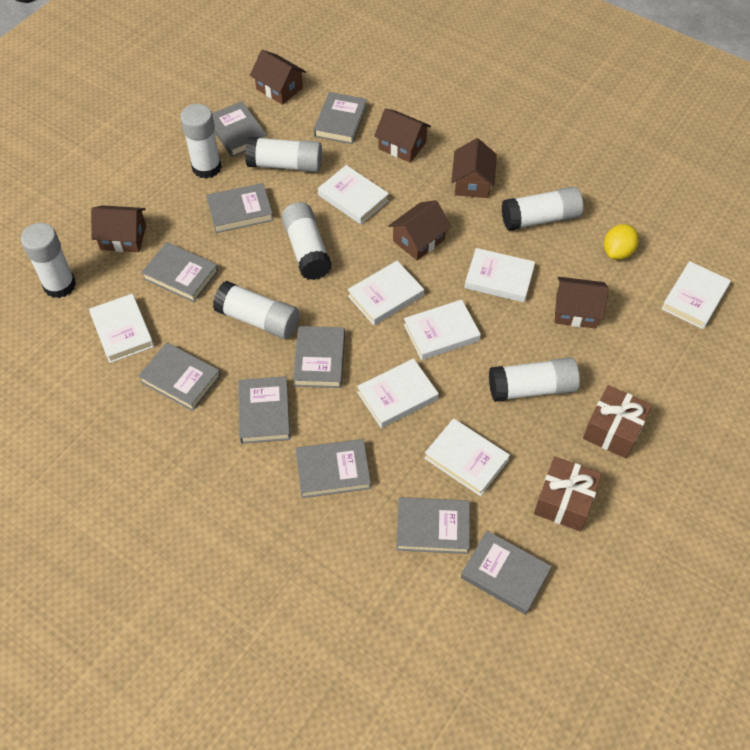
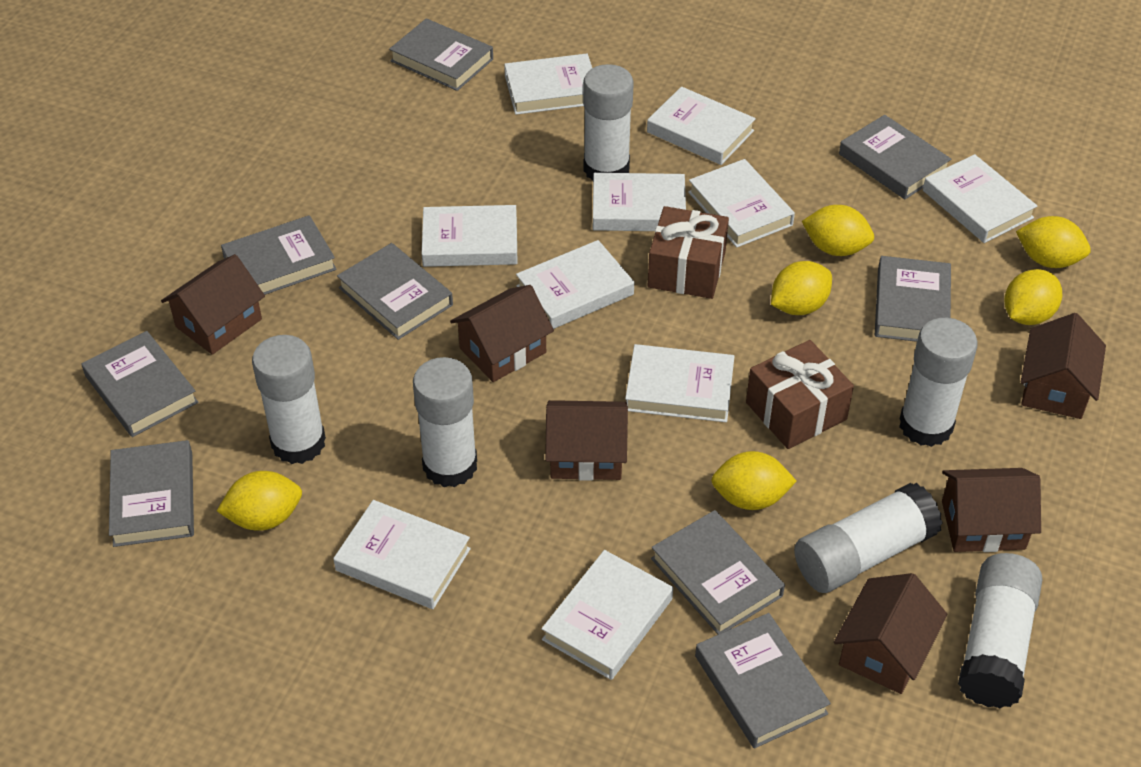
grey book: 10 -> 9
white book: 8 -> 10
white glue stick: 7 -> 6
yellow lemon: 1 -> 6

